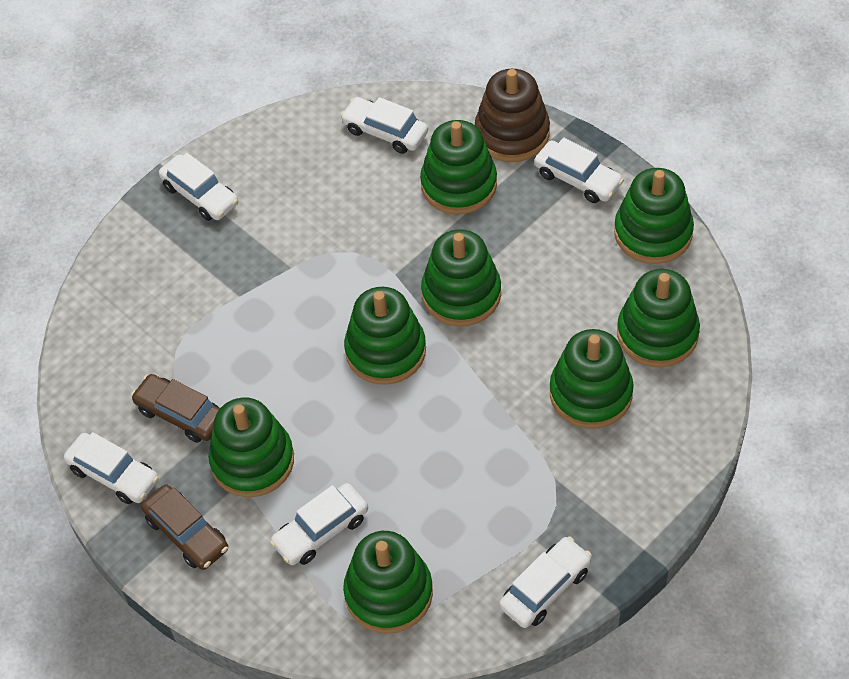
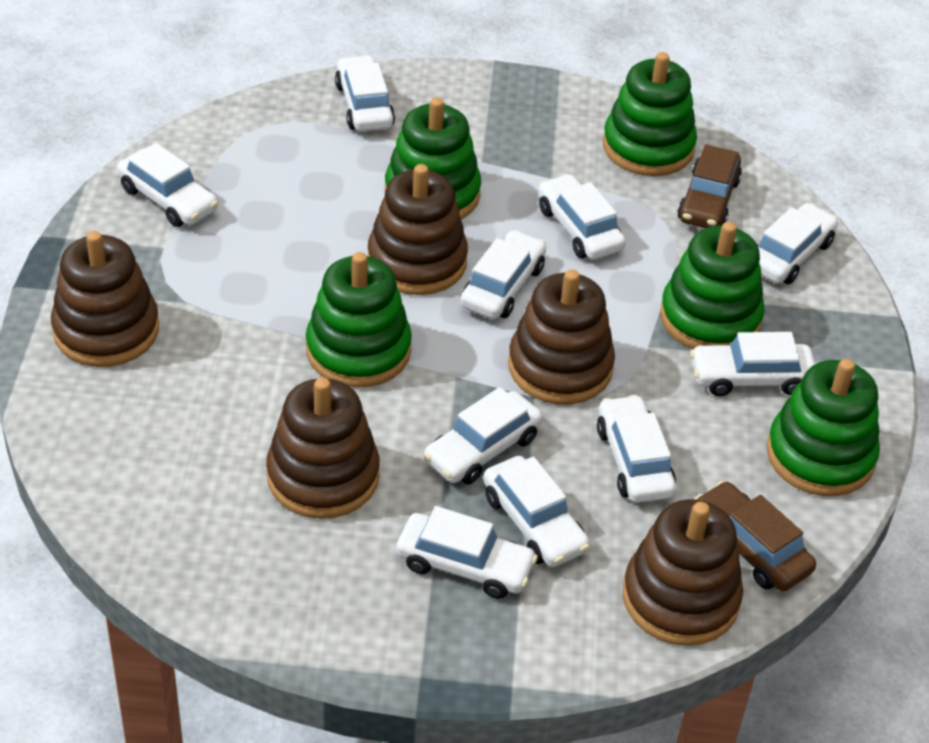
brown stacking toy: 1 -> 5
green stacking toy: 8 -> 5
white car: 6 -> 10

